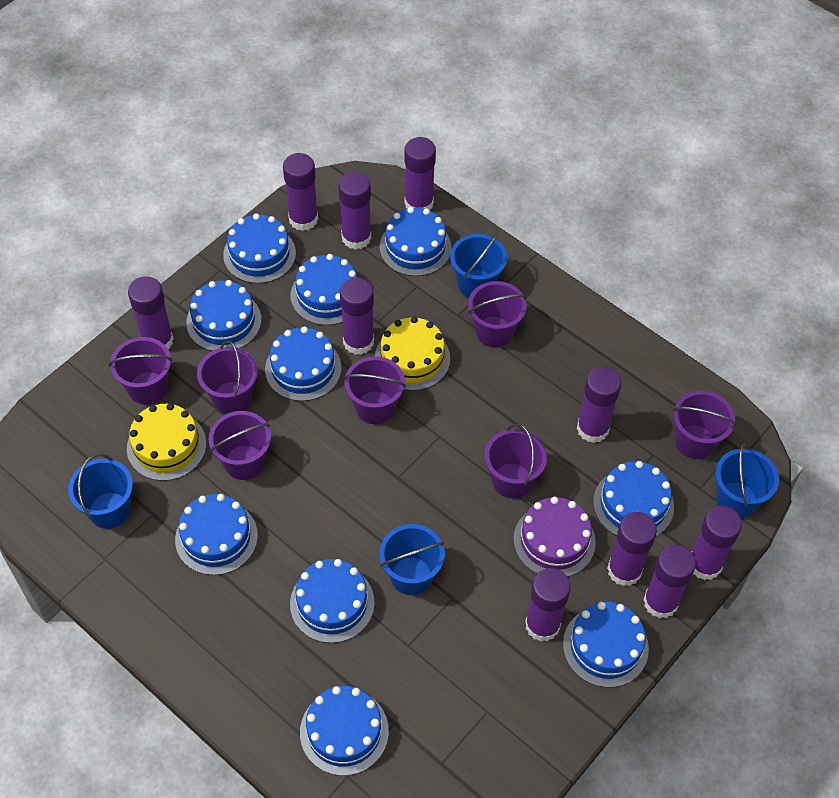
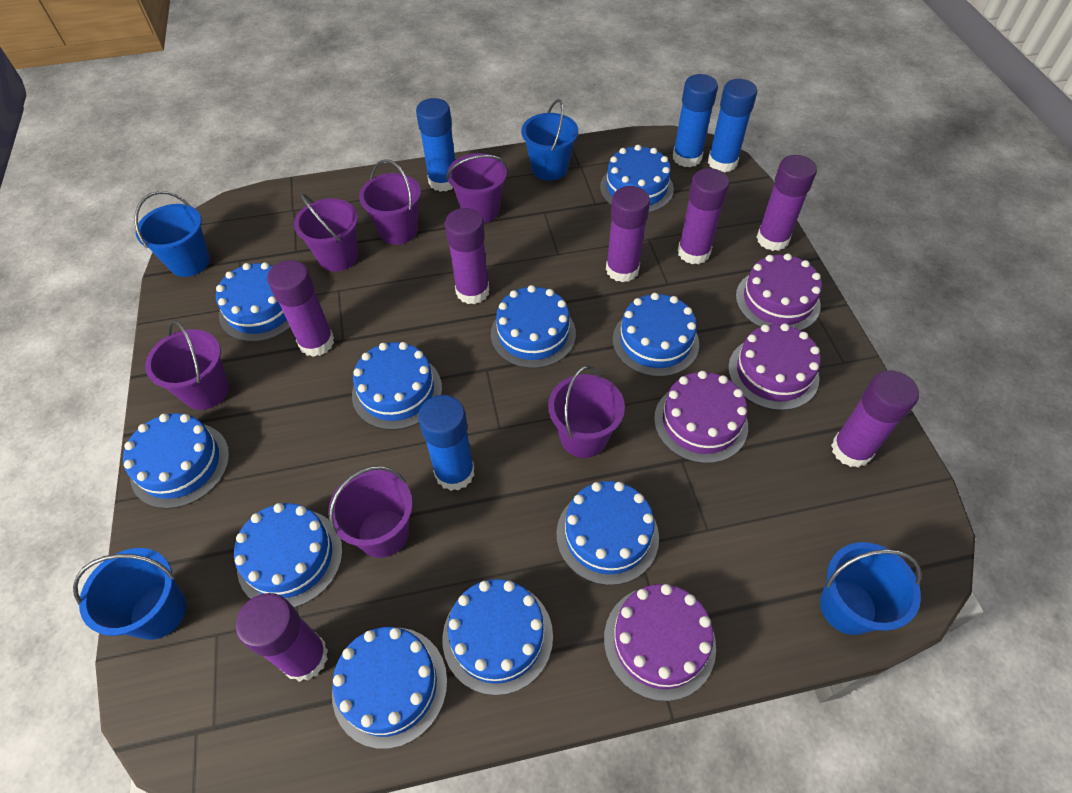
blue glue stick: 0 -> 4
purple bucket: 7 -> 6
purple cake: 1 -> 4
purple glue stick: 10 -> 7
yellow cake: 2 -> 0

